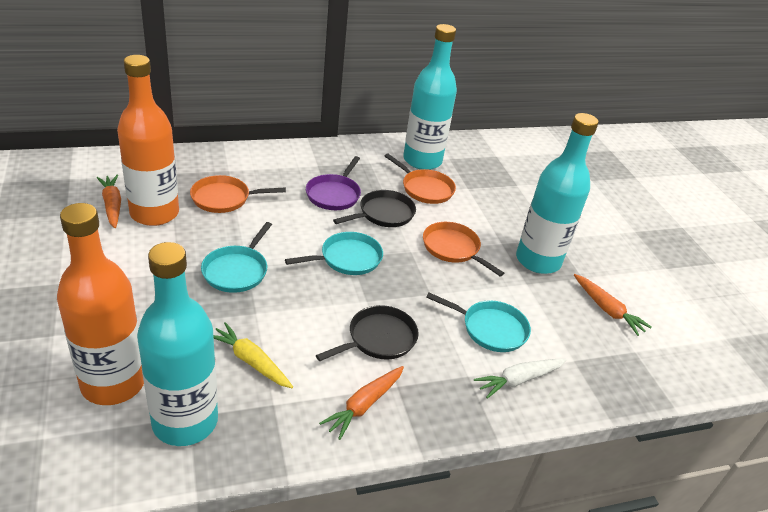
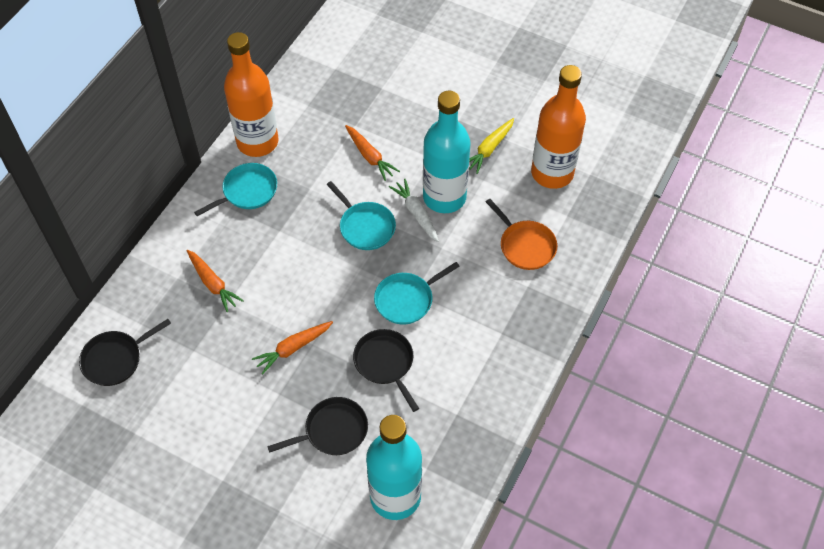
black pan: 2 -> 3
orange pan: 3 -> 1
purple pan: 1 -> 0
turquoise bottle: 3 -> 2

